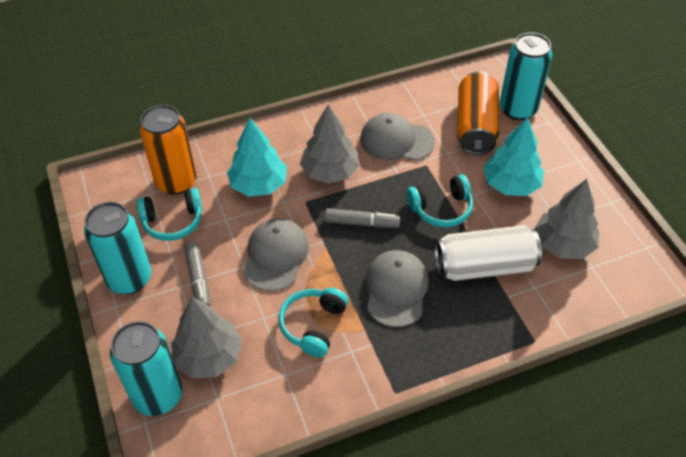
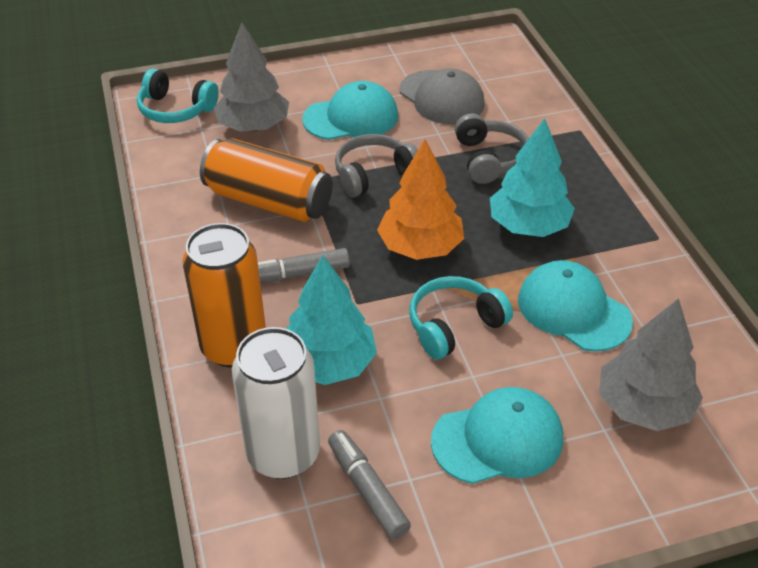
grey cap: 3 -> 1
grey headphones: 0 -> 2
grey tree: 3 -> 2
orange tree: 0 -> 1
turquoise can: 3 -> 0
turquoise cap: 0 -> 3
turquoise headphones: 3 -> 2

